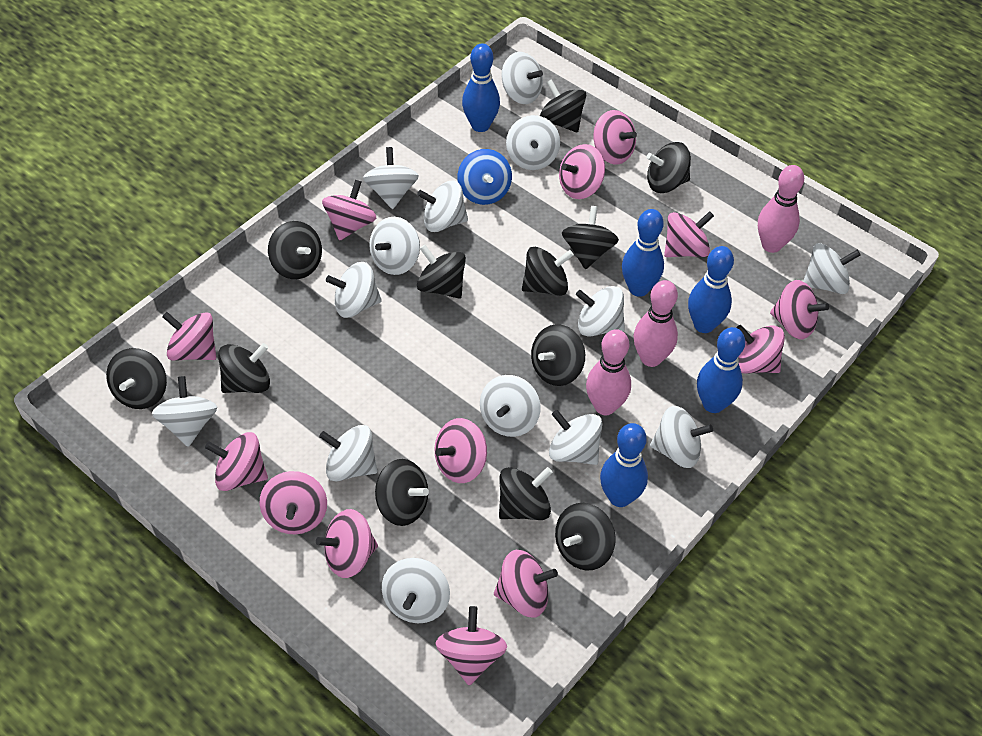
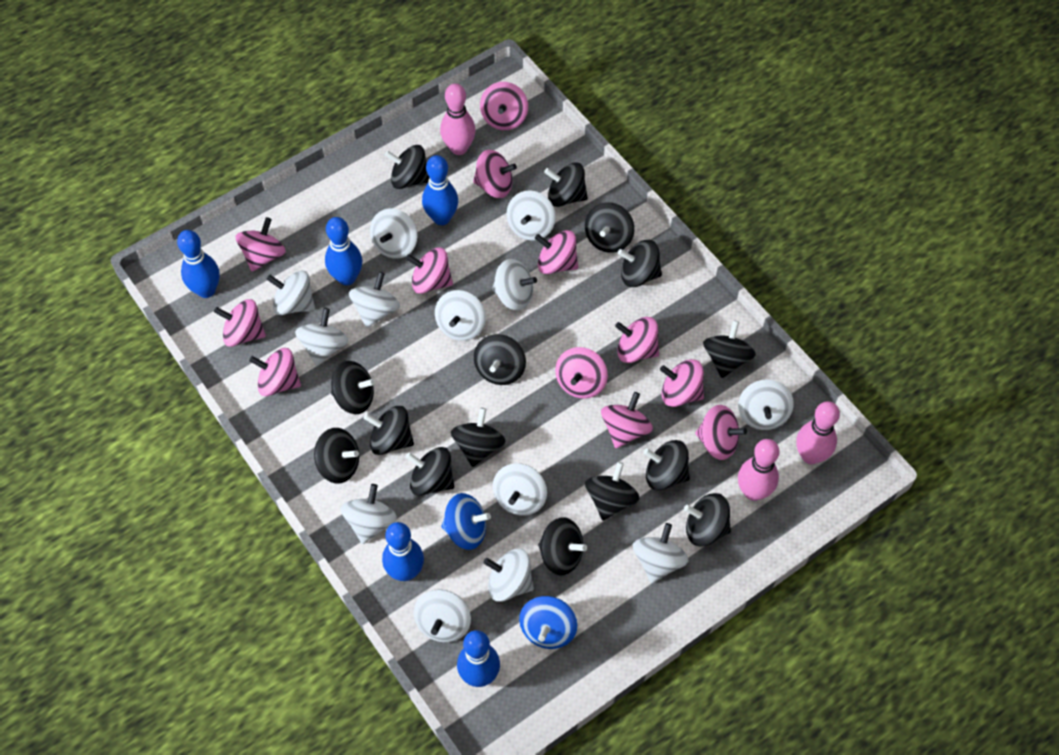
black spinning top: 12 -> 15
blue spinning top: 1 -> 2
pink spinning top: 13 -> 12
white spinning top: 14 -> 13

